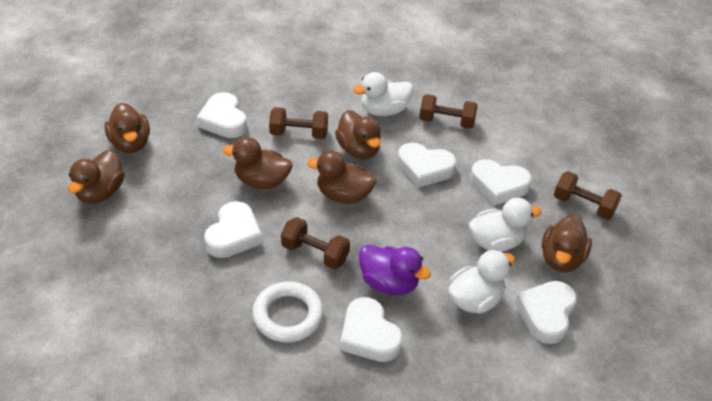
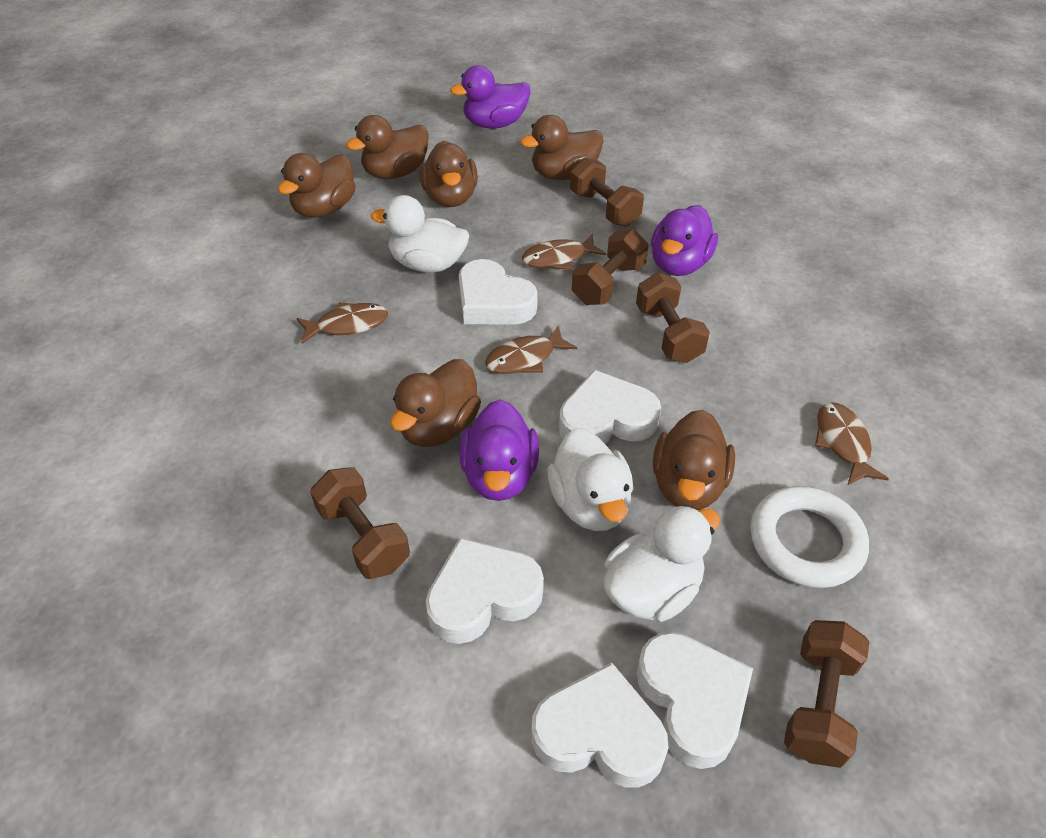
brown dumbbell: 4 -> 5
brown fish: 0 -> 4
purple duck: 1 -> 3
white heart: 6 -> 5

